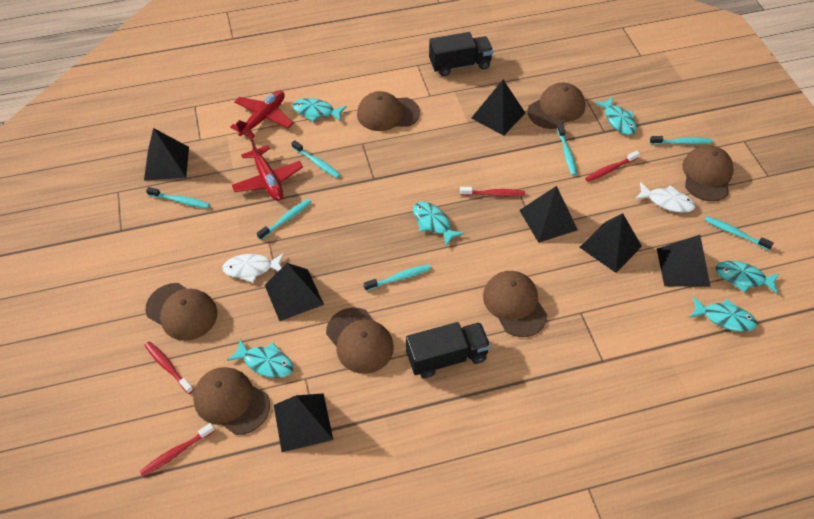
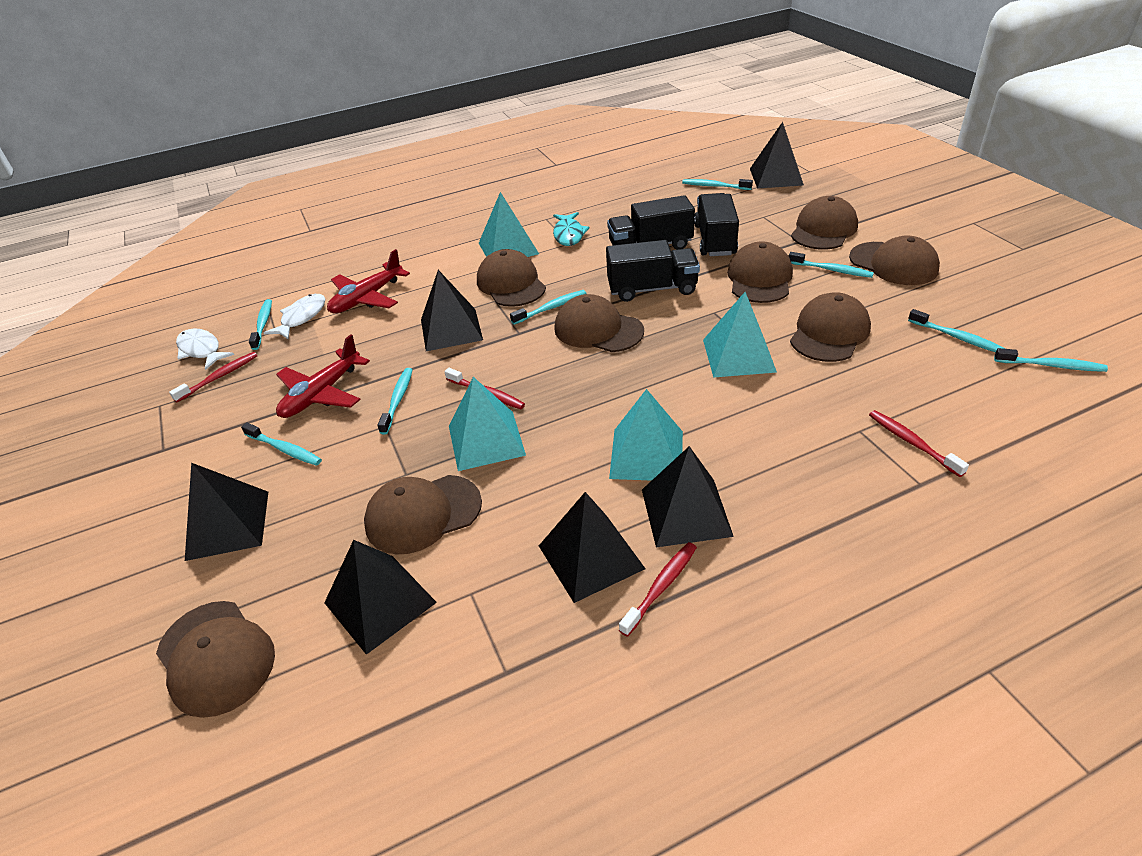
black pyramid: 7 -> 6
black truck: 2 -> 3
brown cap: 7 -> 8
turquoise fish: 6 -> 1
turquoise pyramid: 0 -> 4
turquoise toothbrush: 7 -> 8

